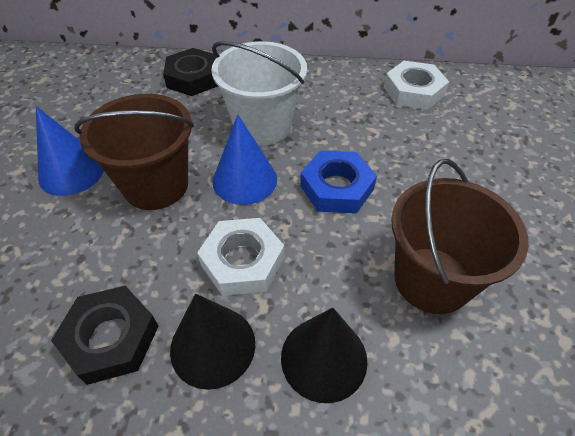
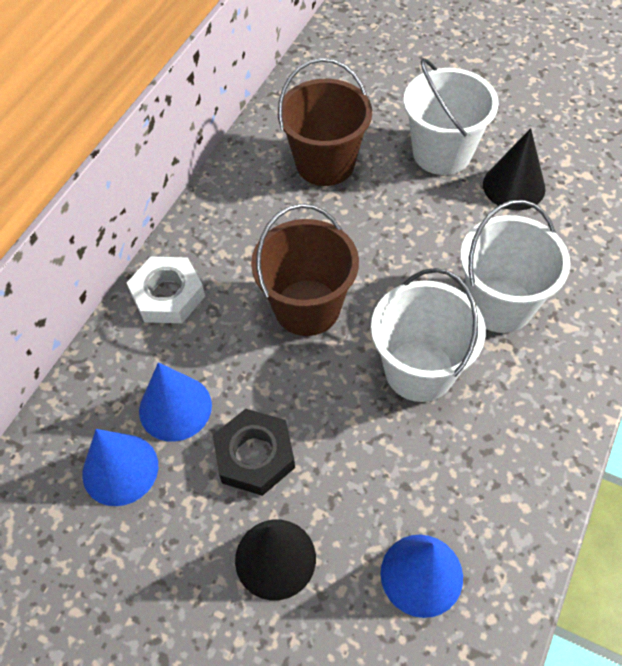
black nut: 2 -> 1
blue cone: 2 -> 3
blue nut: 1 -> 0
white bucket: 1 -> 3
white nut: 2 -> 1

